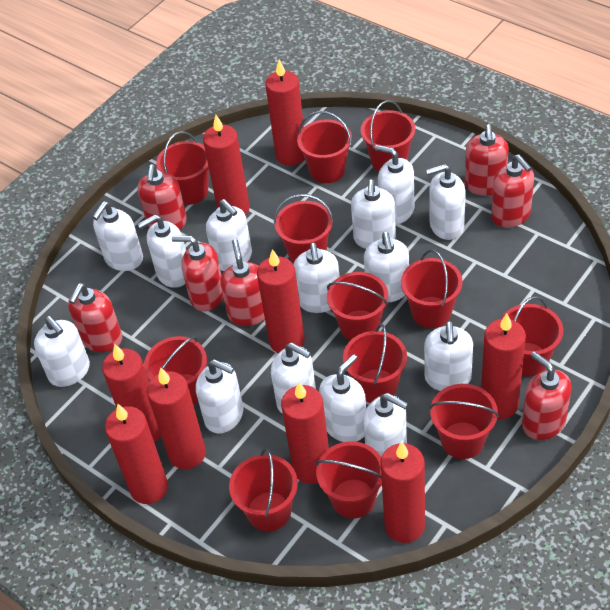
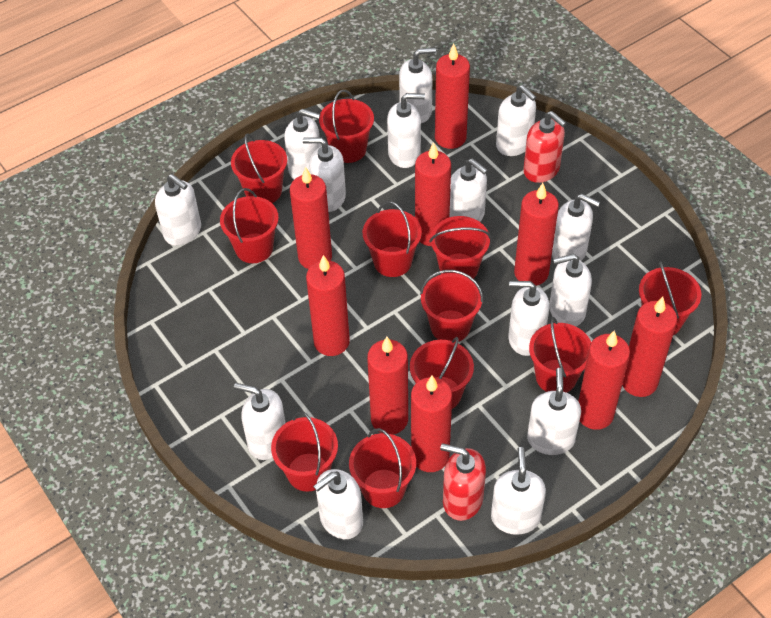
red bucket: 12 -> 11
red soap dispenser: 7 -> 2

